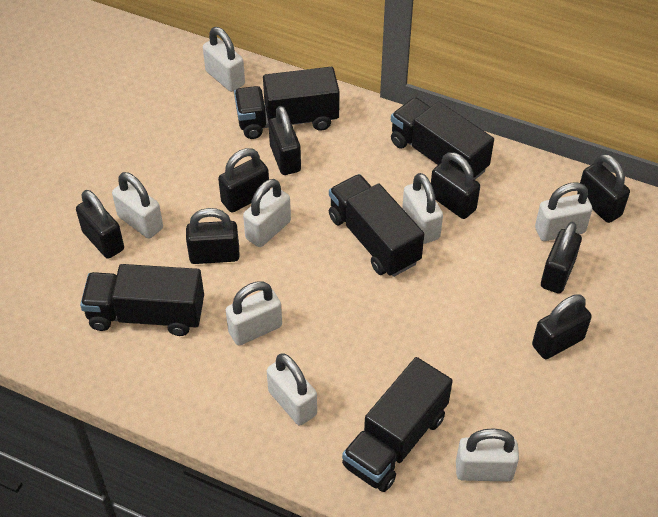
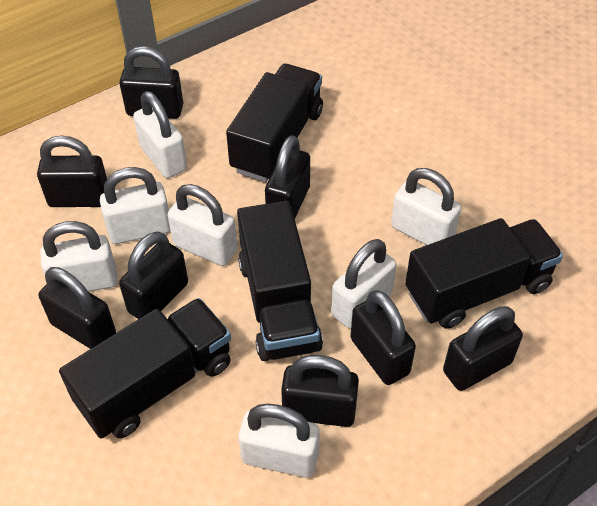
black truck: 5 -> 4
white padlock: 8 -> 7

